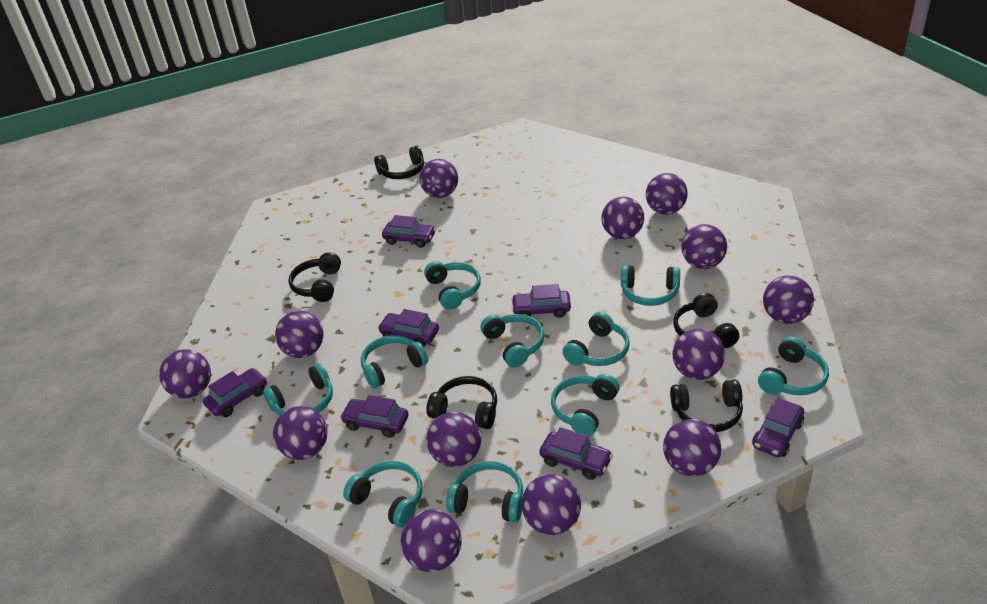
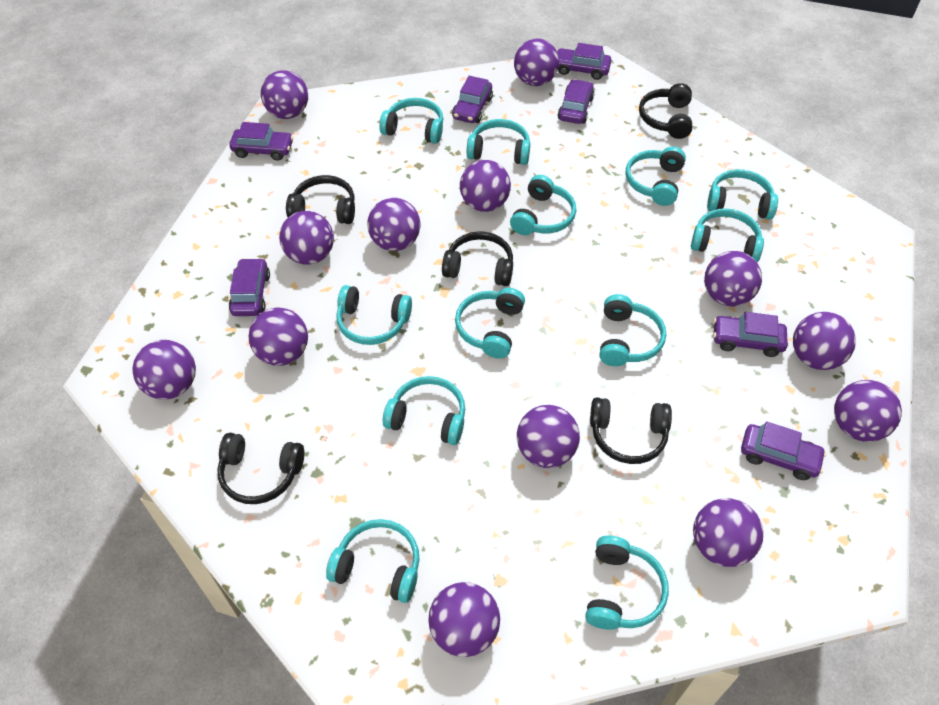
turquoise headphones: 10 -> 12

